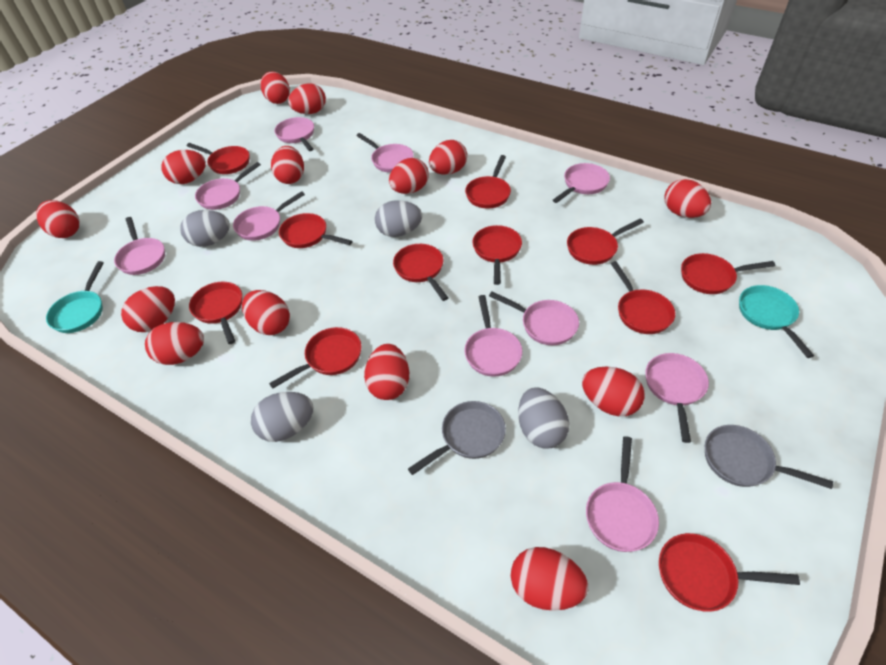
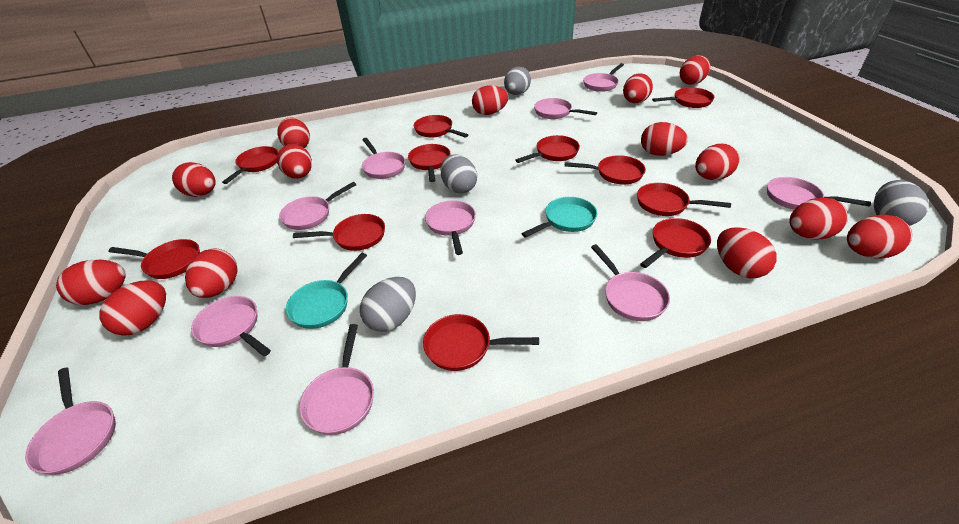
grey pan: 2 -> 0

